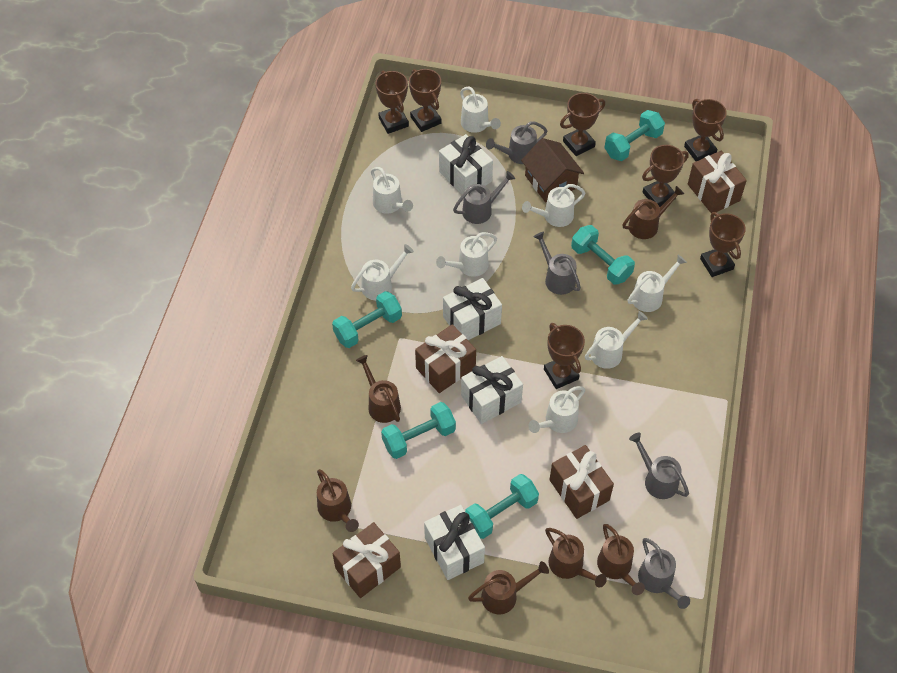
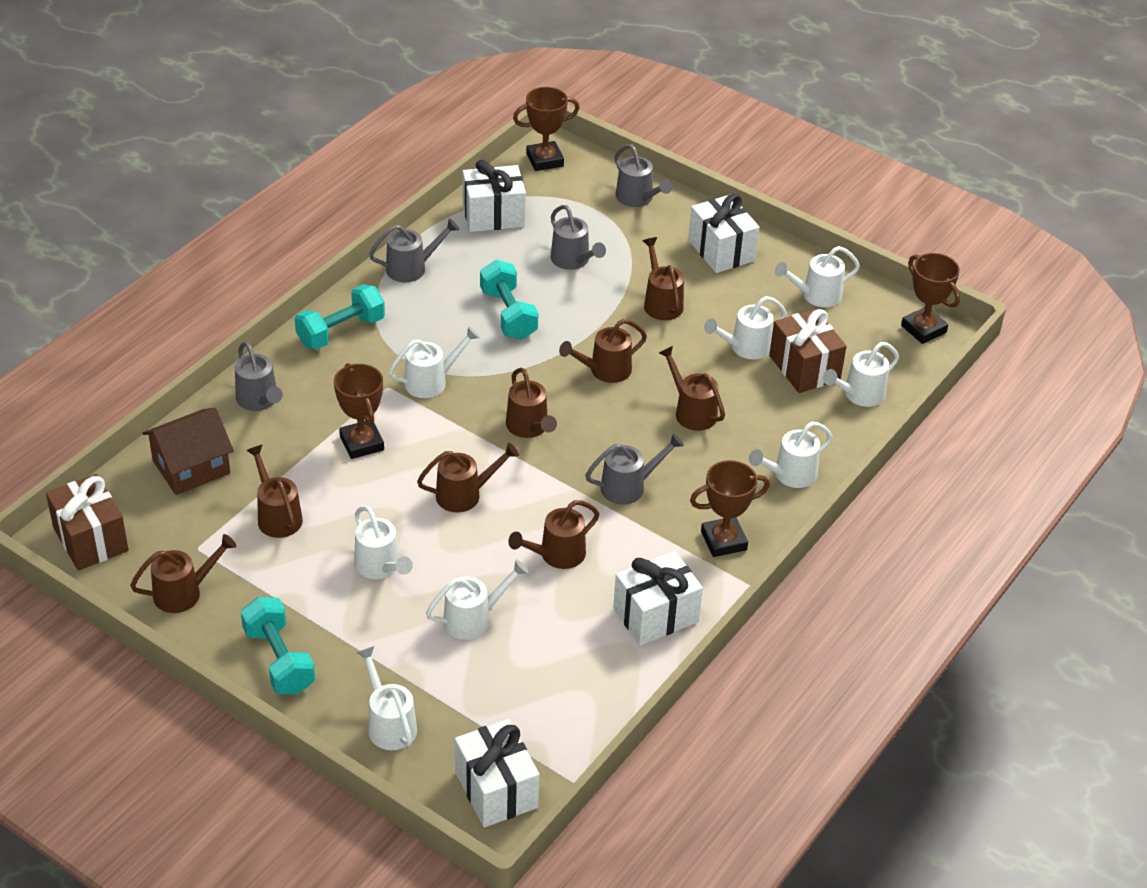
brown gift: 4 -> 2
brown trophy: 7 -> 4
brown watering can: 6 -> 8
turquoise dumbbell: 5 -> 3

